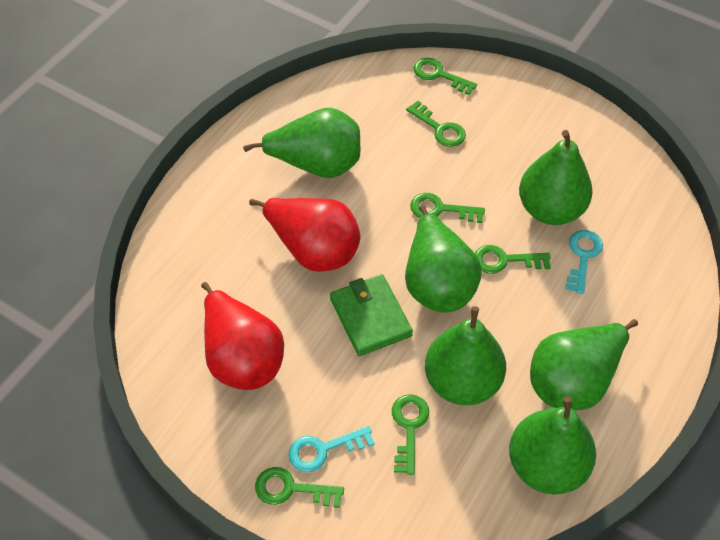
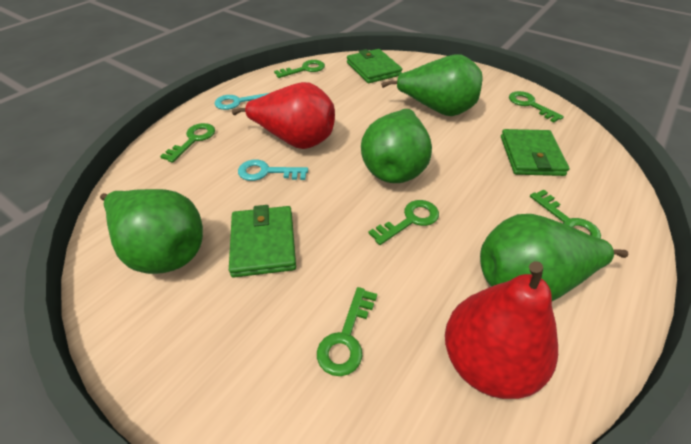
green pear: 6 -> 4
green wallet: 1 -> 3

